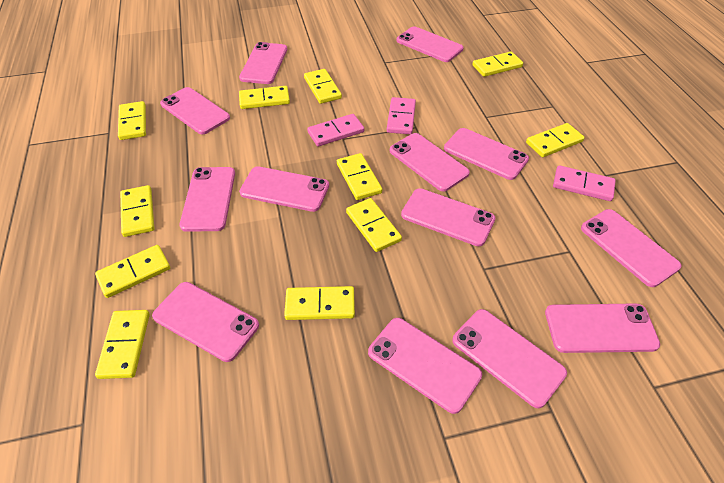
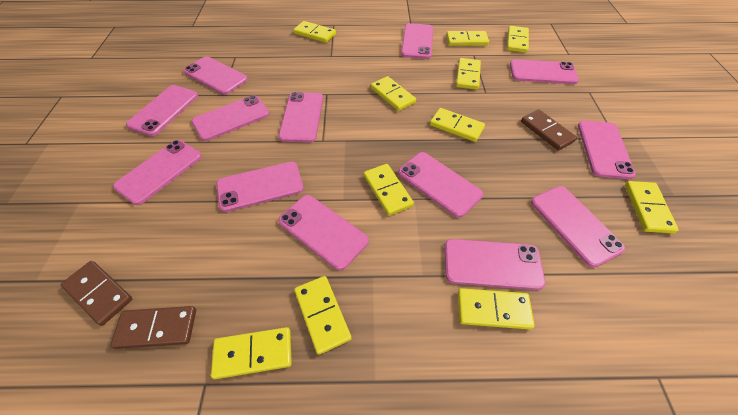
brown domino: 0 -> 3
pink domino: 3 -> 0

